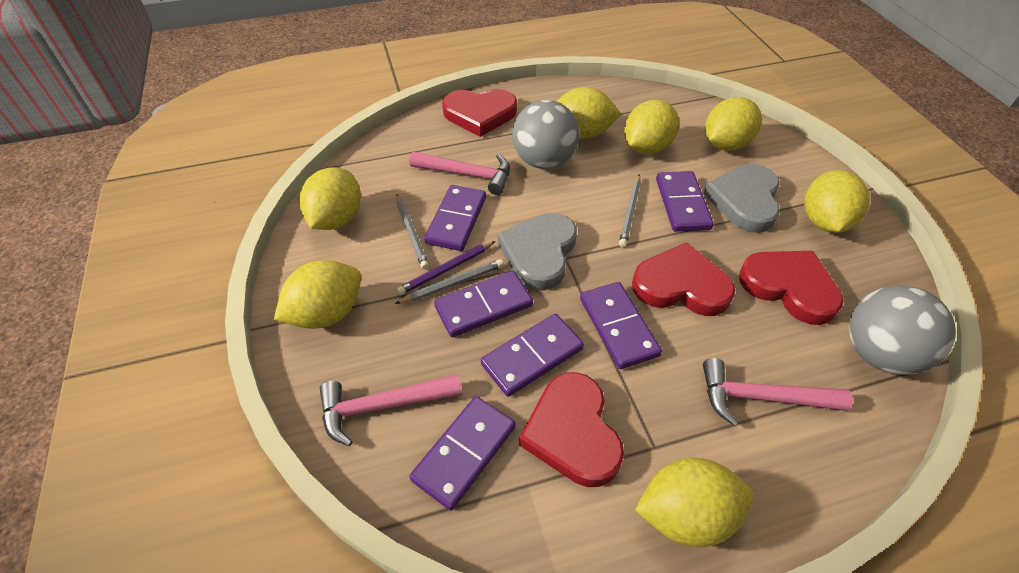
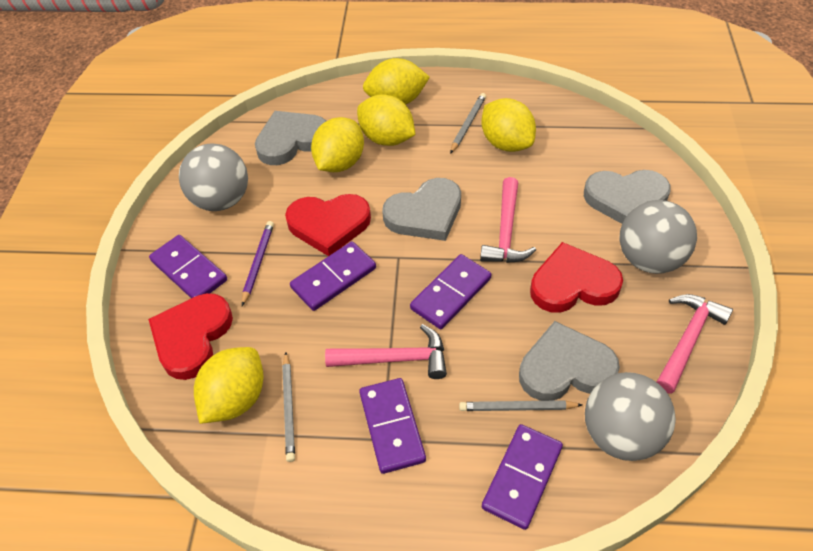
grey ball: 2 -> 3
grey heart: 2 -> 4
purple domino: 6 -> 5
red heart: 4 -> 3
yellow lemon: 7 -> 5

